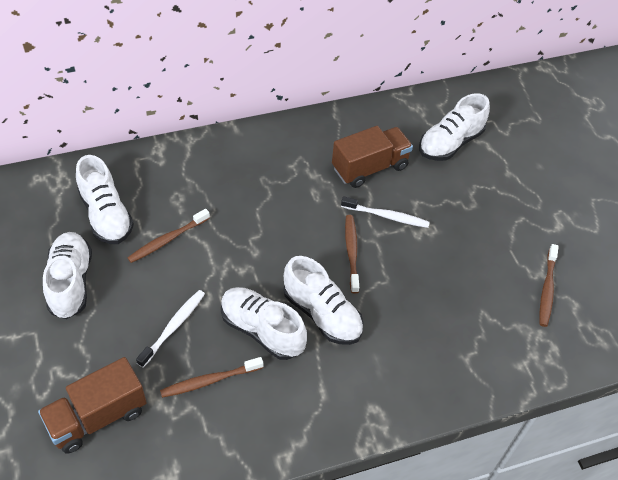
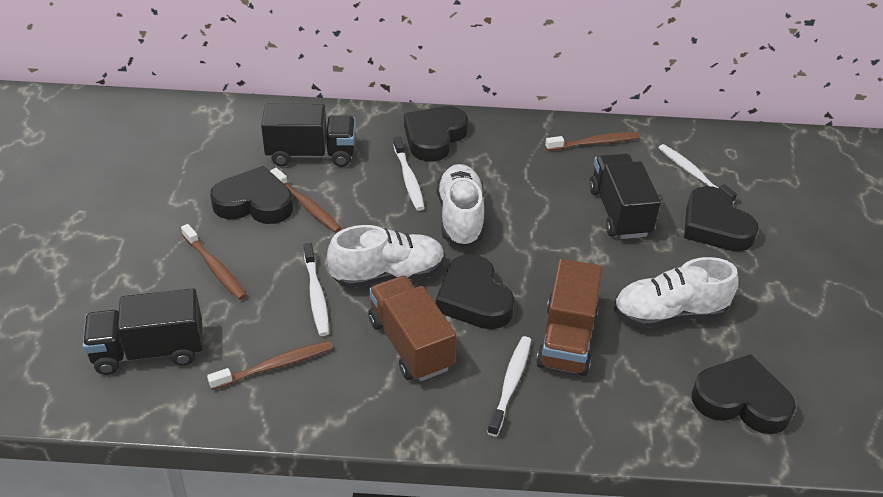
black heart: 0 -> 5
black truck: 0 -> 3
white shoe: 5 -> 3
white toothbrush: 2 -> 4

